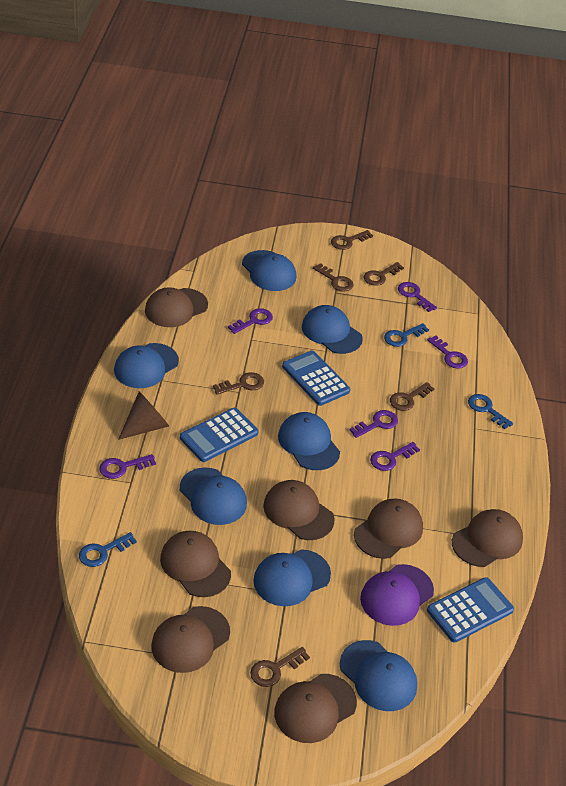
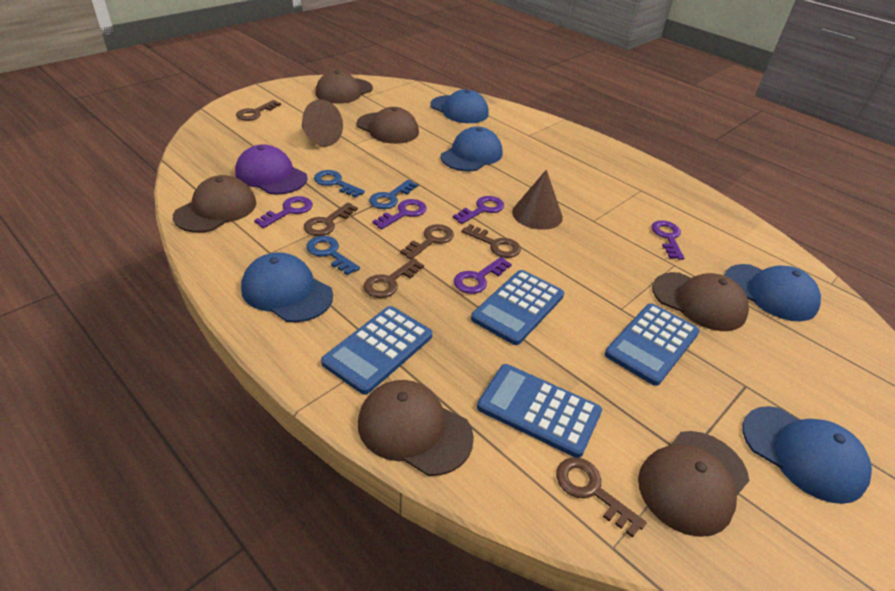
blue calculator: 3 -> 4
blue cap: 7 -> 5
brown cap: 7 -> 6
brown cone: 1 -> 2
purple key: 6 -> 5

